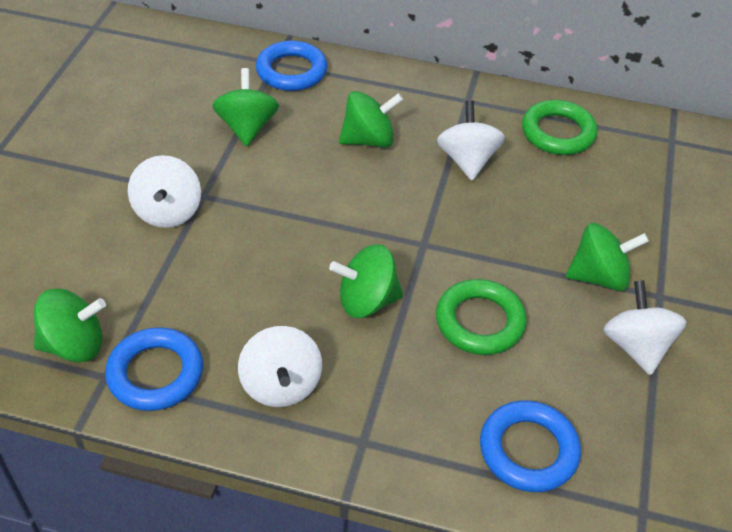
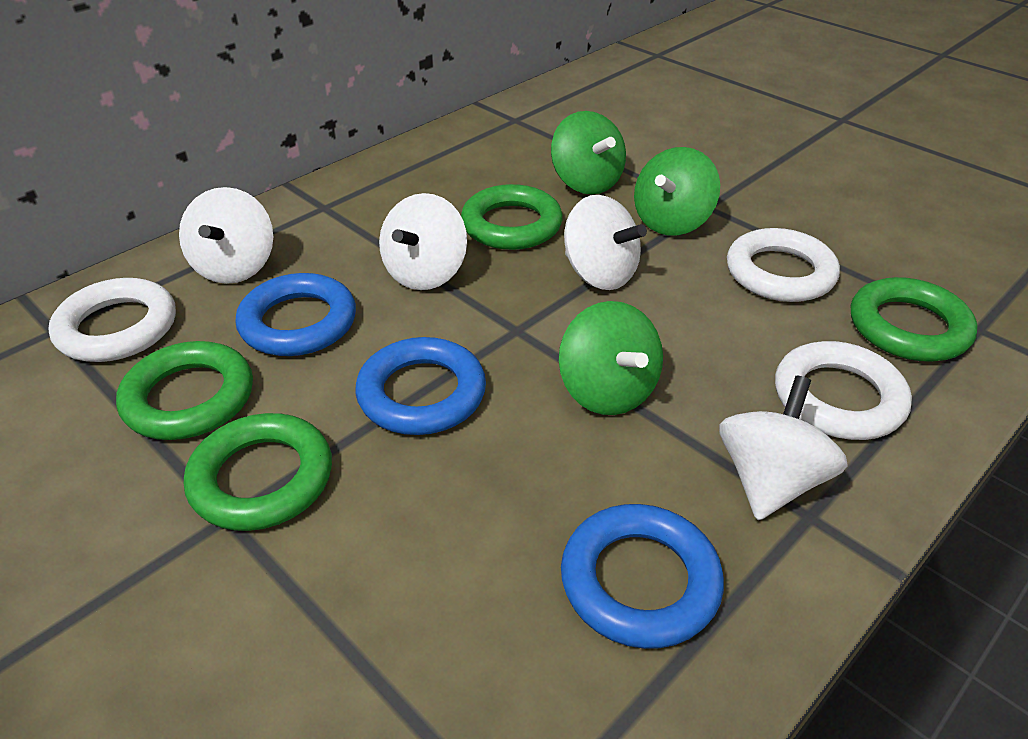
green ring: 2 -> 4
green spinning top: 5 -> 3
white ring: 0 -> 3

